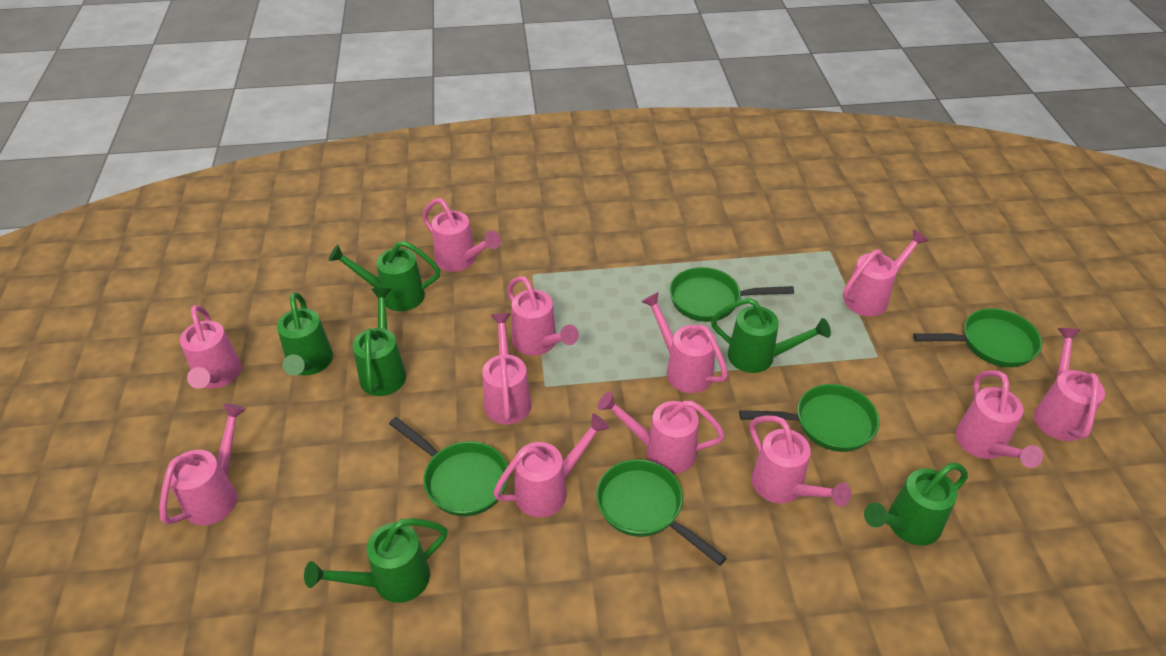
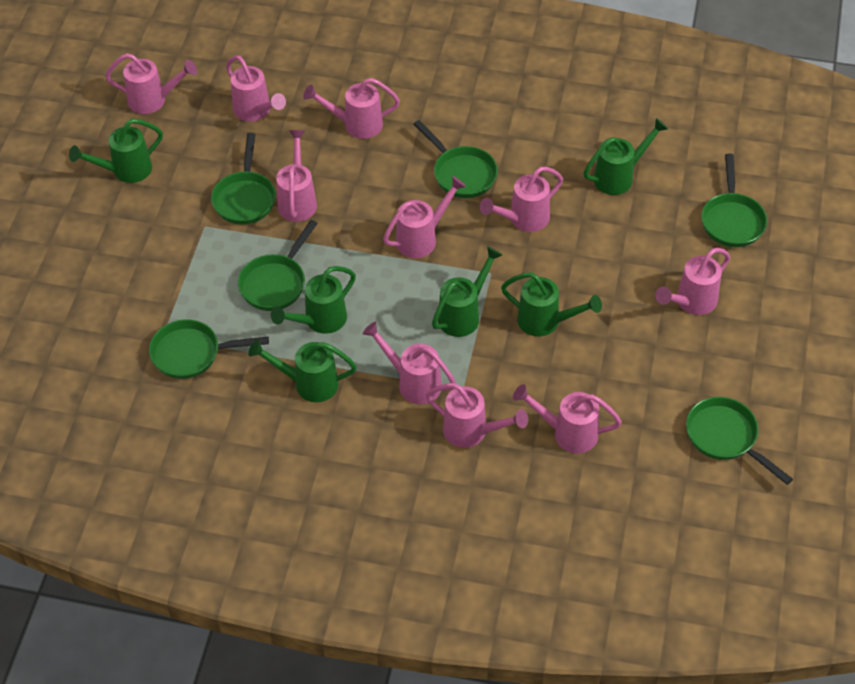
green pan: 5 -> 6
pink watering can: 12 -> 10

